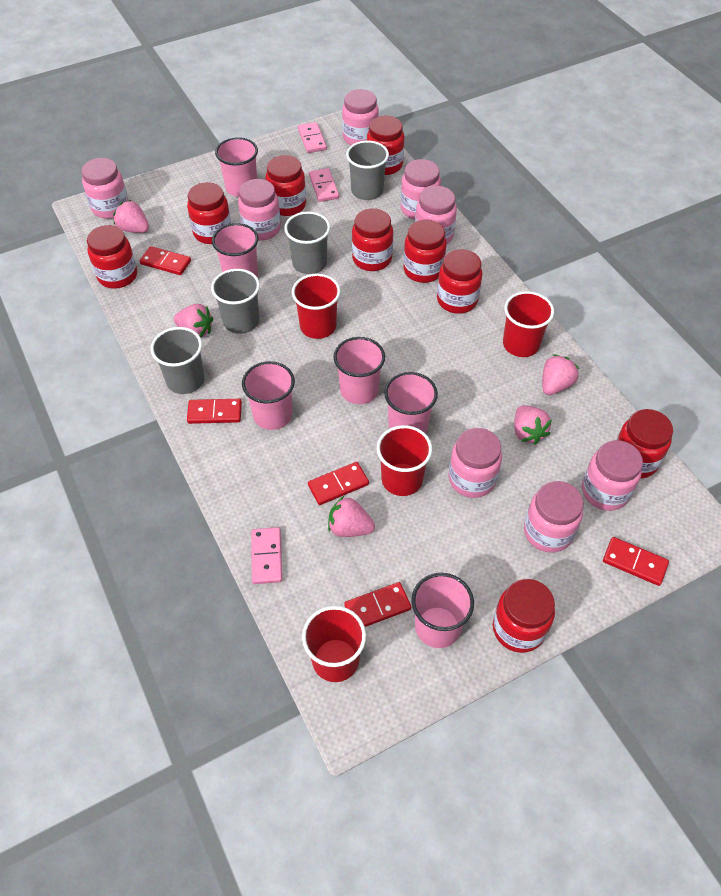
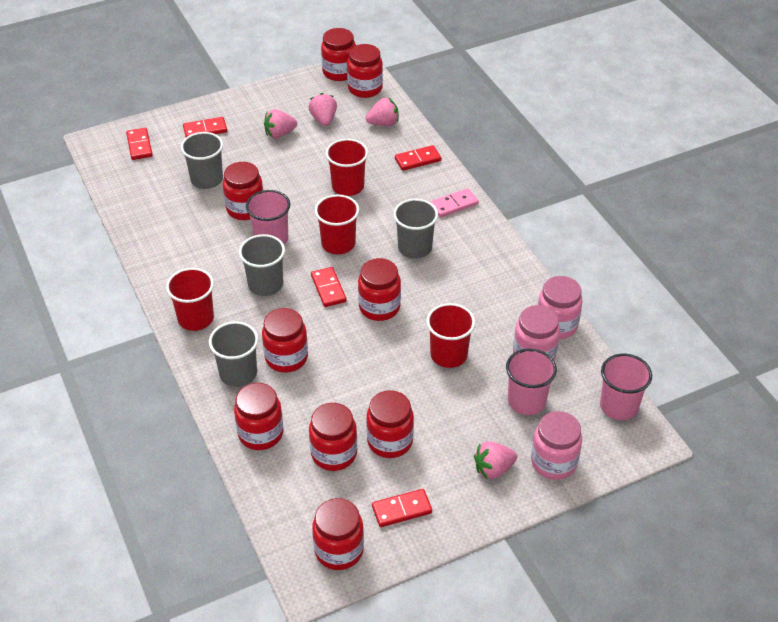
pink cup: 6 -> 3
pink domino: 3 -> 1
pink jar: 8 -> 3
pink strawberry: 5 -> 4

